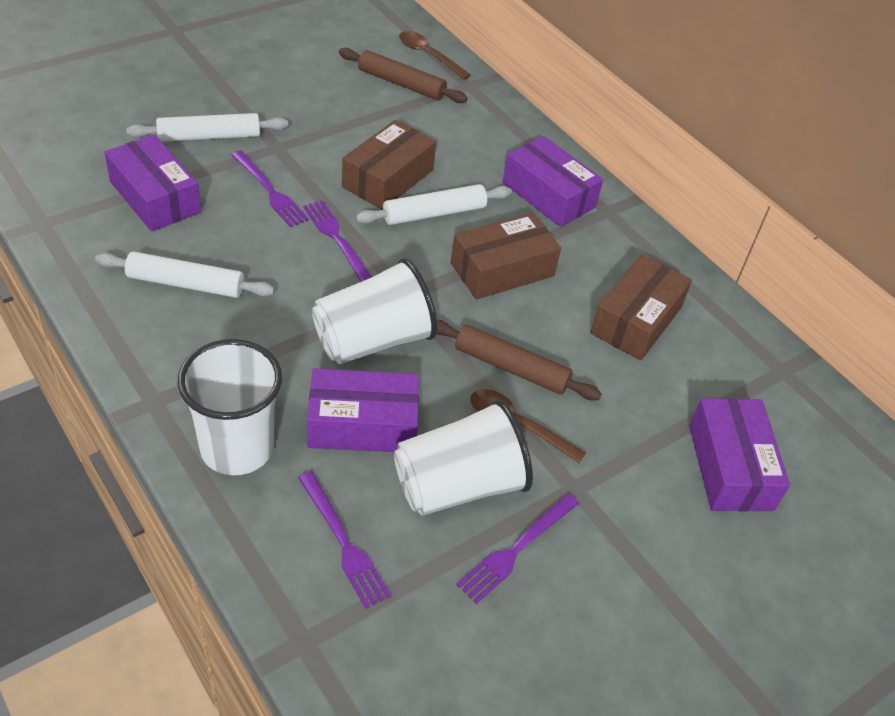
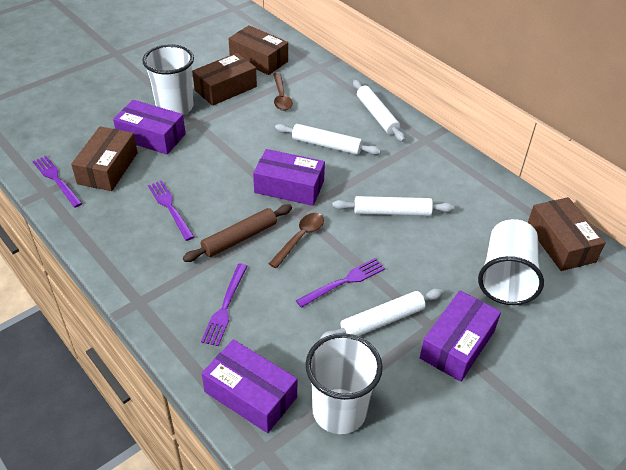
brown box: 3 -> 4
brown rolling pin: 2 -> 1
white rolling pin: 3 -> 4

